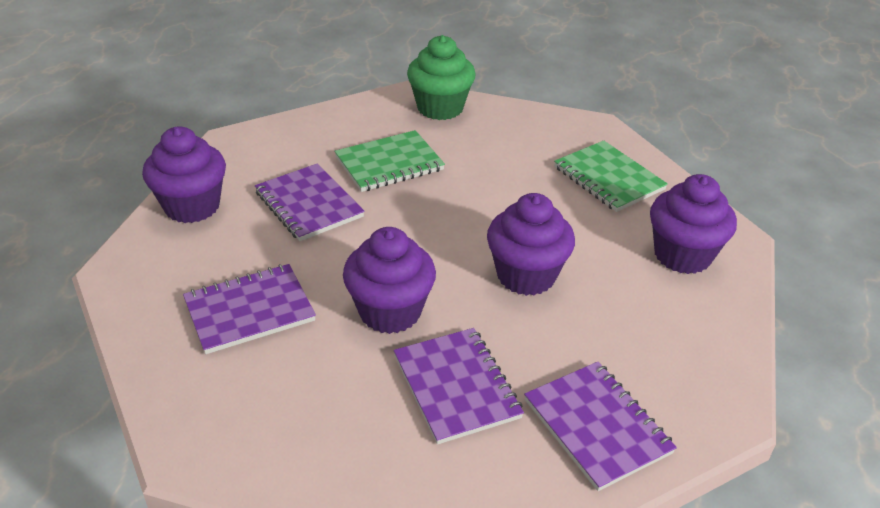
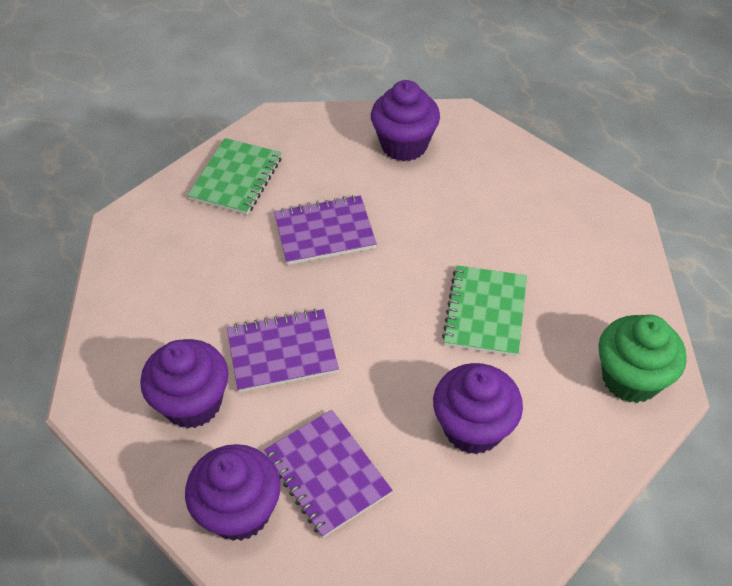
purple notebook: 4 -> 3

